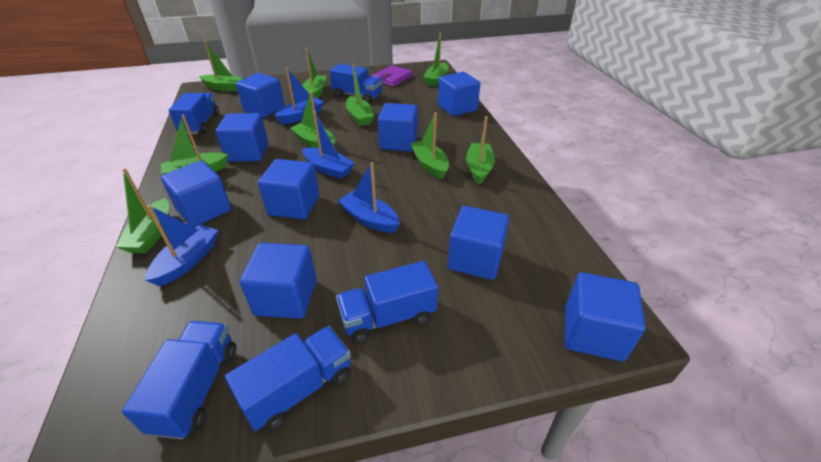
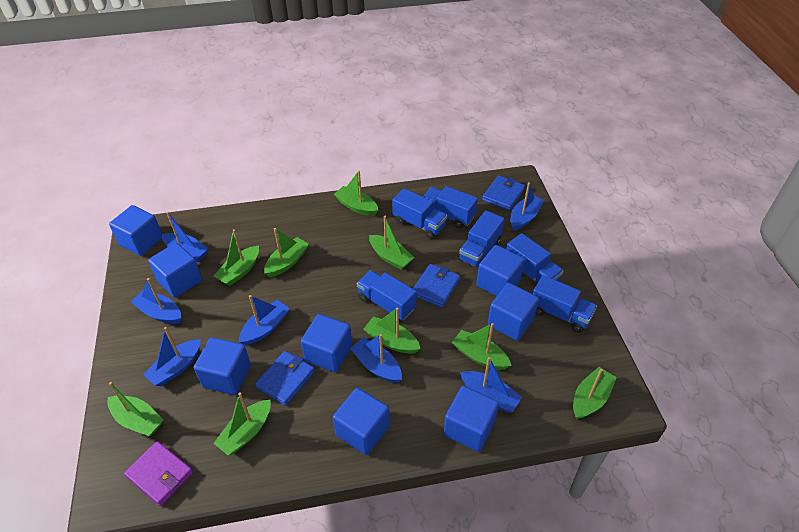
blue boat: 4 -> 7
blue cube: 9 -> 8
blue truck: 5 -> 6
blue wallet: 0 -> 3

